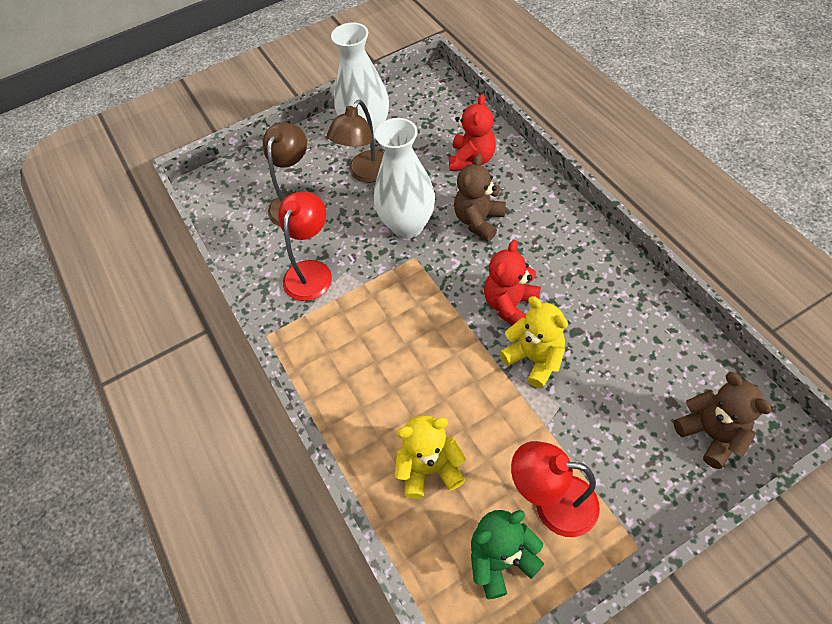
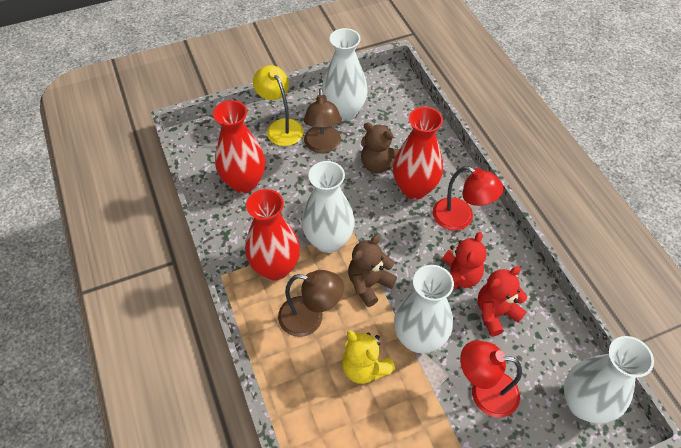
green teddy bear: 1 -> 0
red vase: 0 -> 3
white vase: 2 -> 4
yellow lamp: 0 -> 1
yellow teddy bear: 2 -> 1

